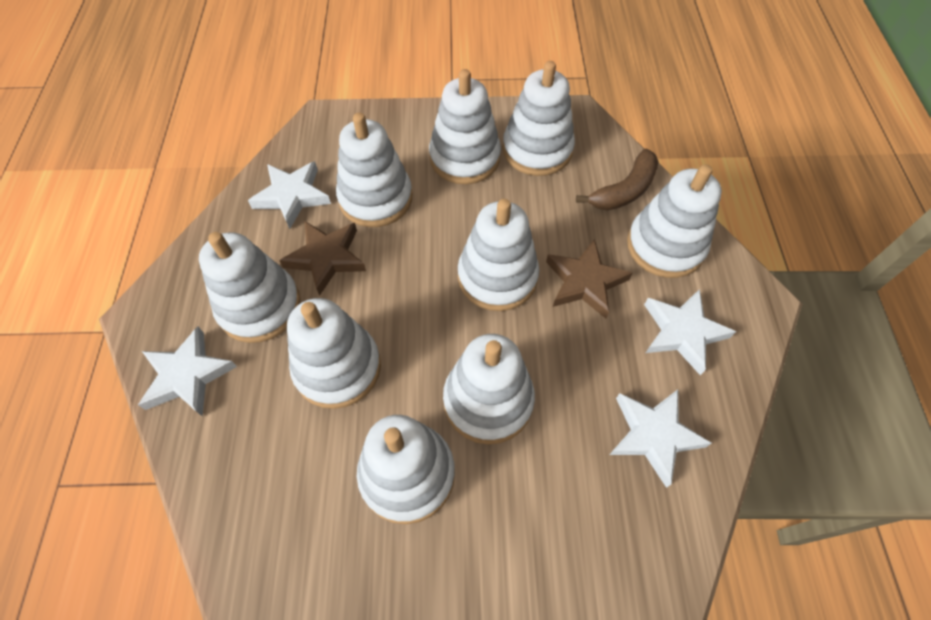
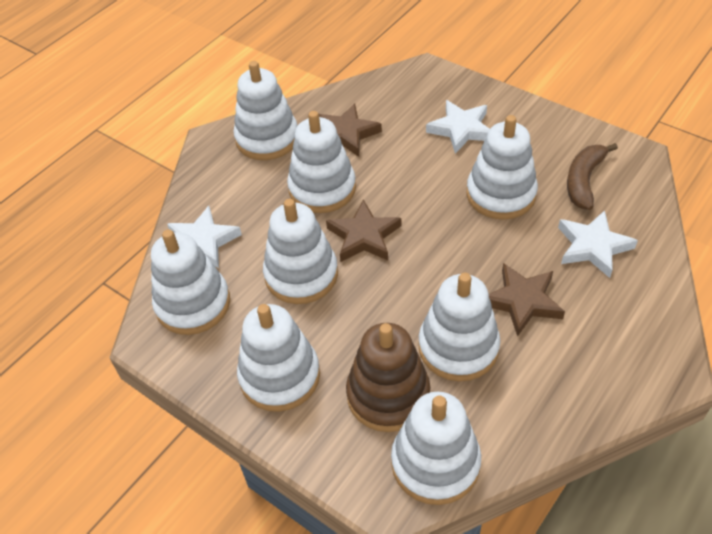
brown stacking toy: 0 -> 1
brown star: 2 -> 3
white stacking toy: 9 -> 8
white star: 4 -> 3

